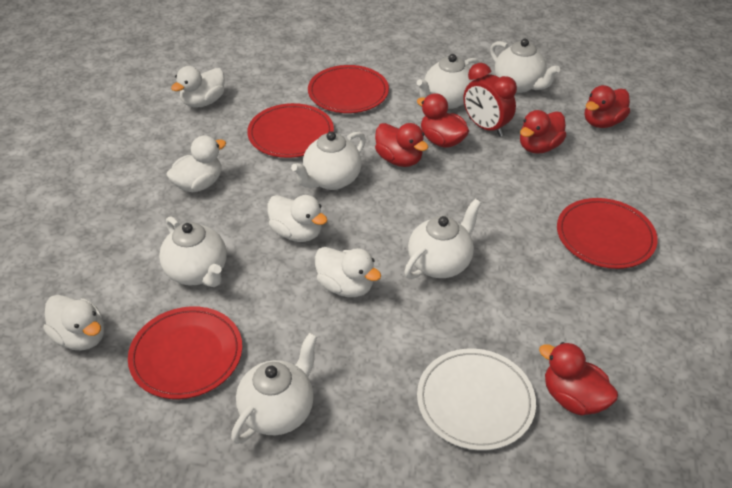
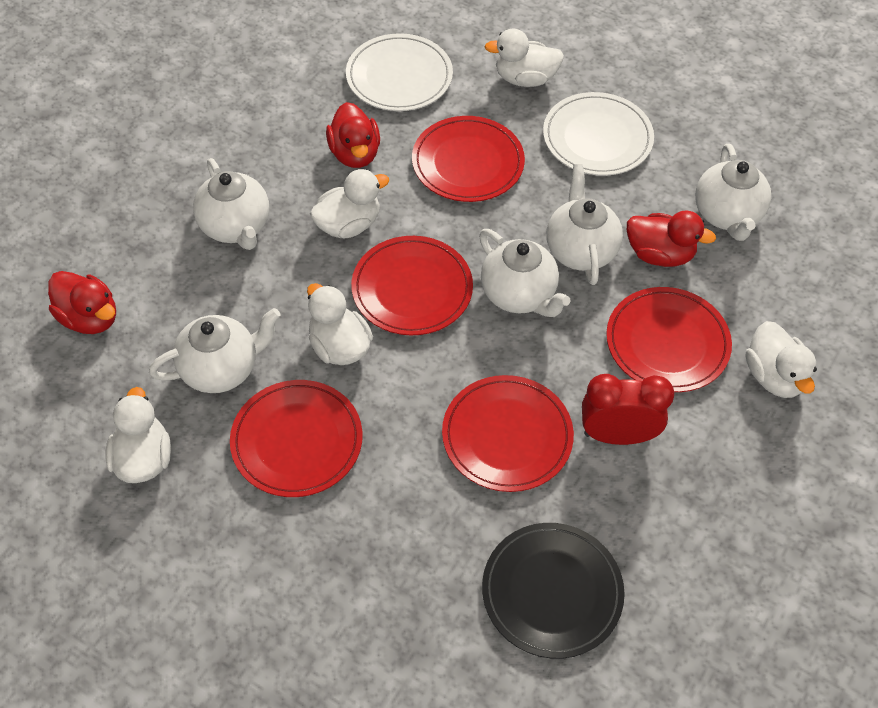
black plate: 0 -> 1
red duck: 5 -> 3
red plate: 4 -> 5
white plate: 1 -> 2
white teapot: 6 -> 5

